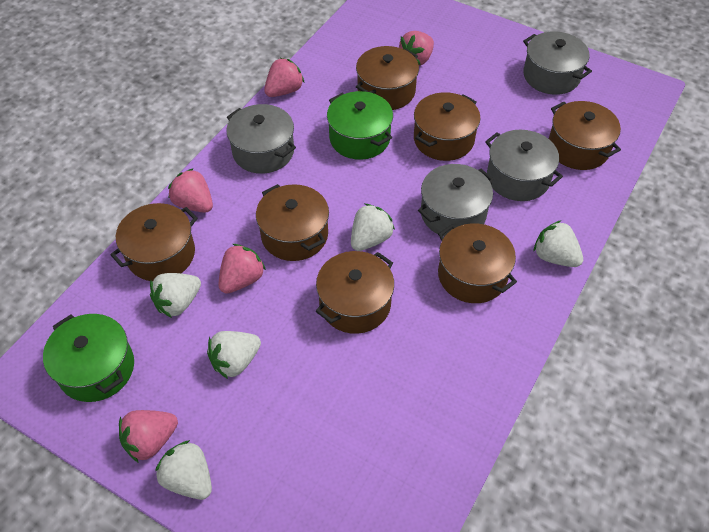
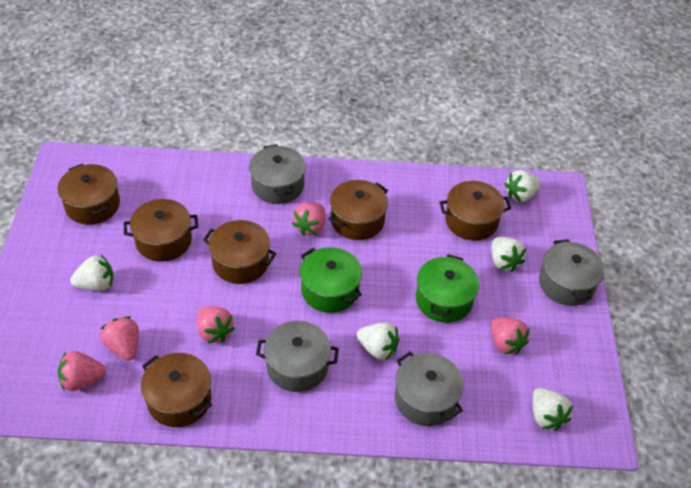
brown pot: 7 -> 6

